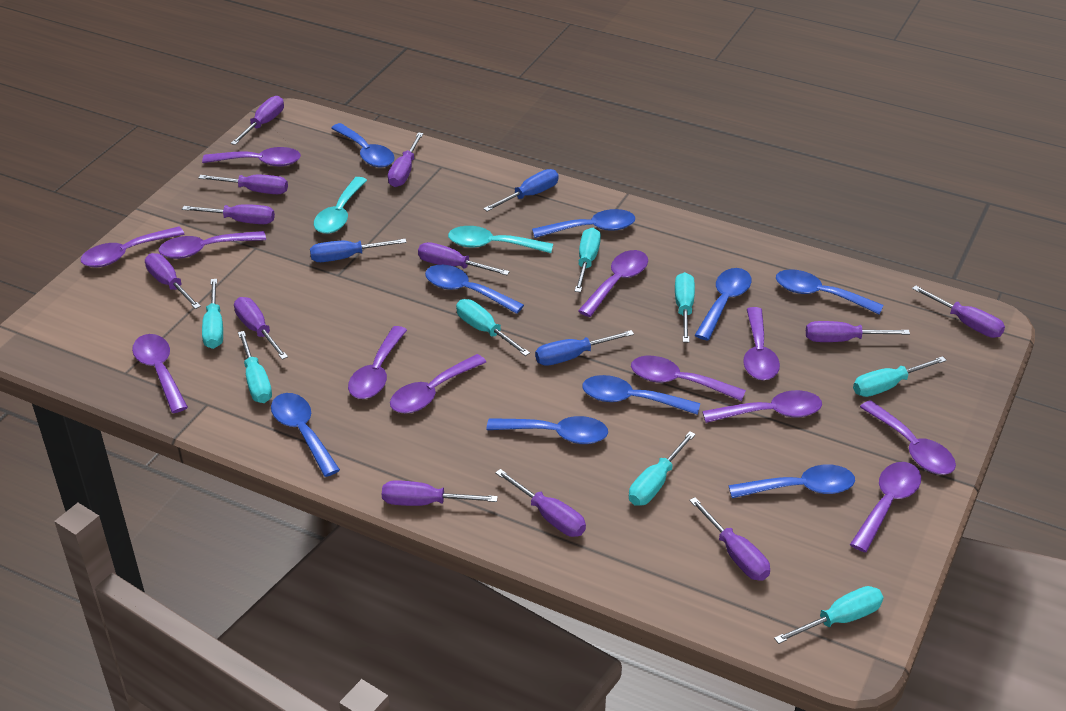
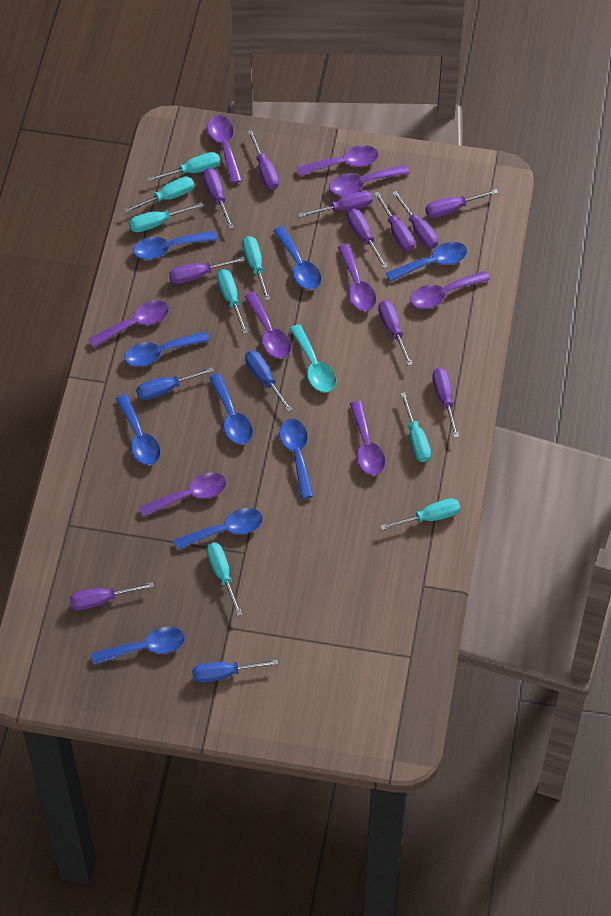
purple screwdriver: 12 -> 11
purple spoon: 12 -> 9
turquoise spoon: 2 -> 1

